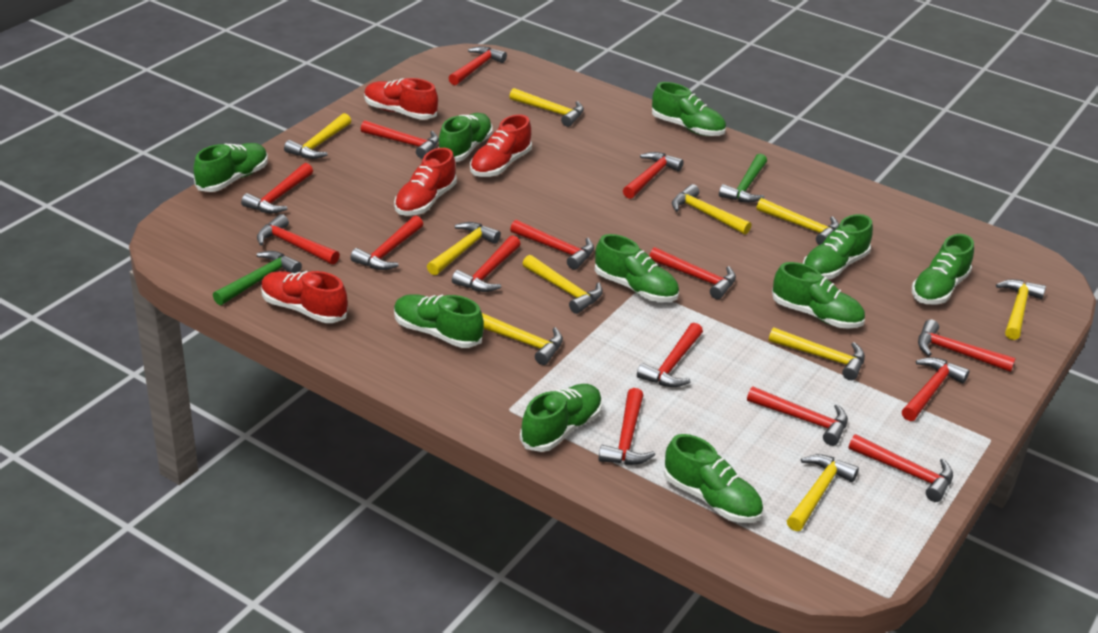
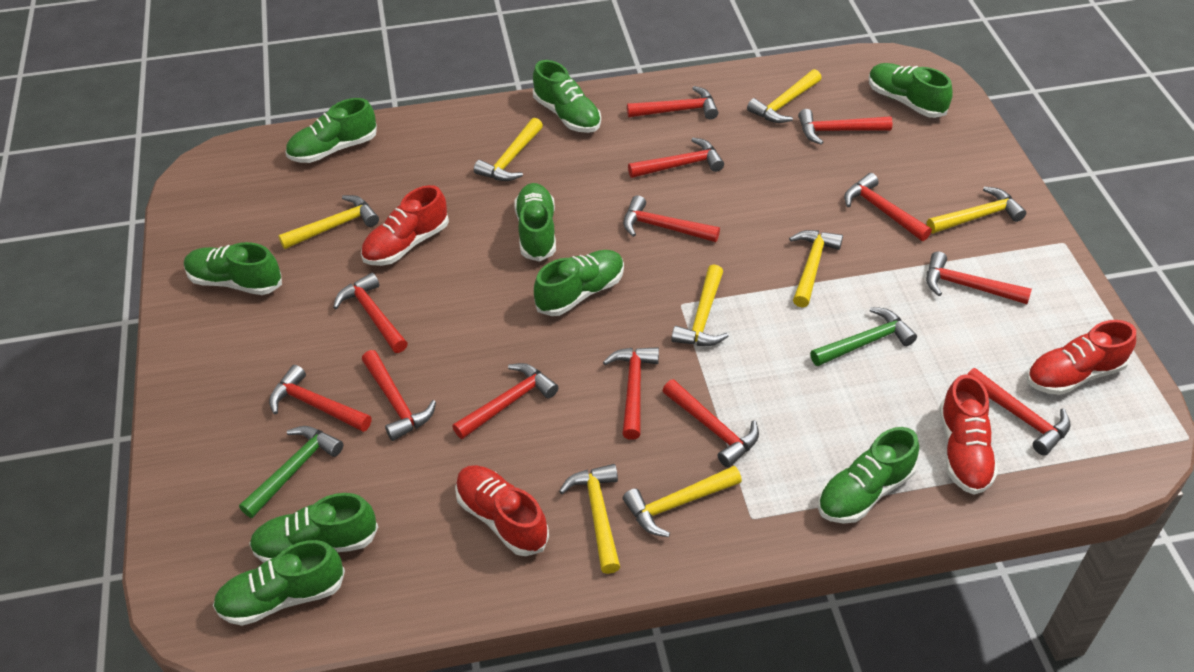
green shoe: 10 -> 9
red hammer: 15 -> 13
yellow hammer: 10 -> 8

